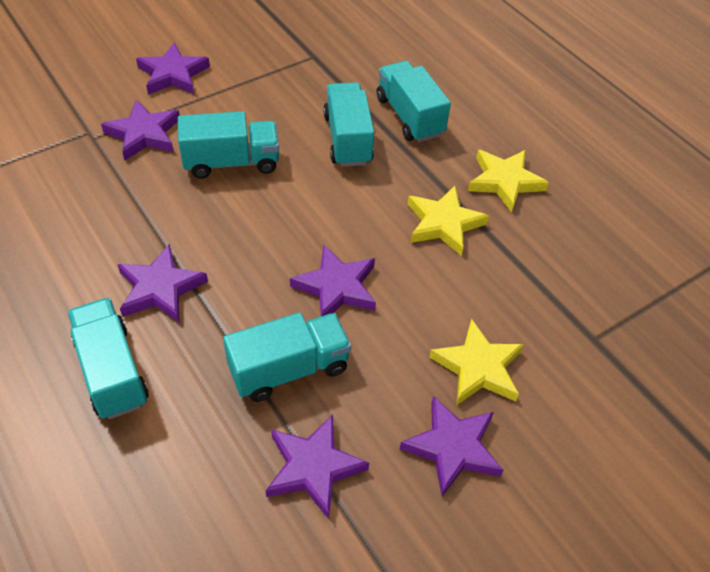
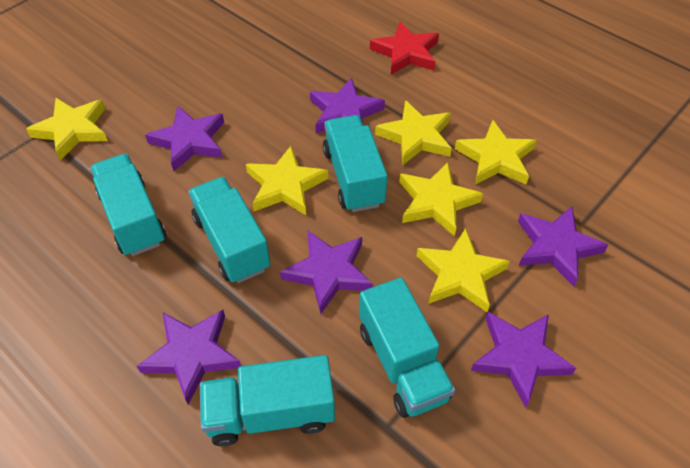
red star: 0 -> 1
yellow star: 3 -> 6

